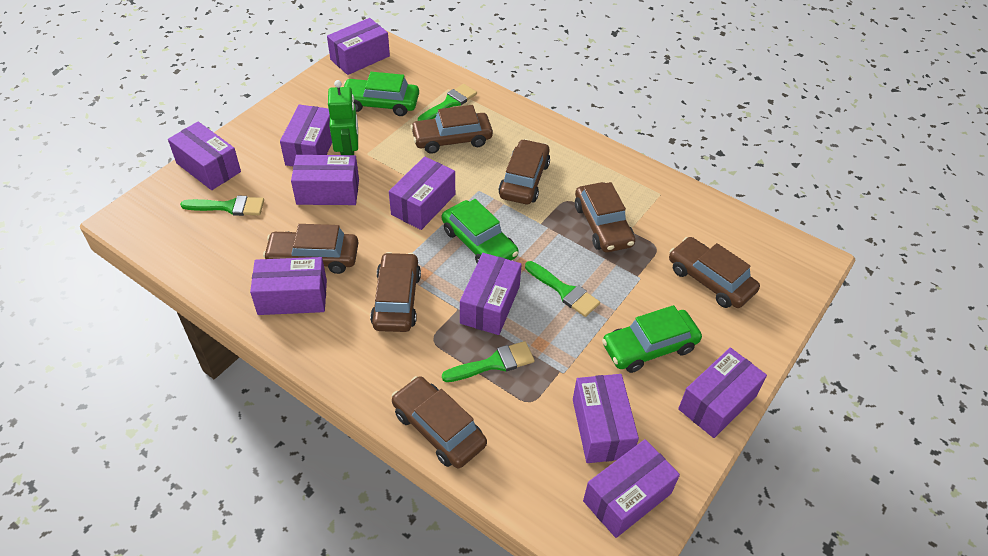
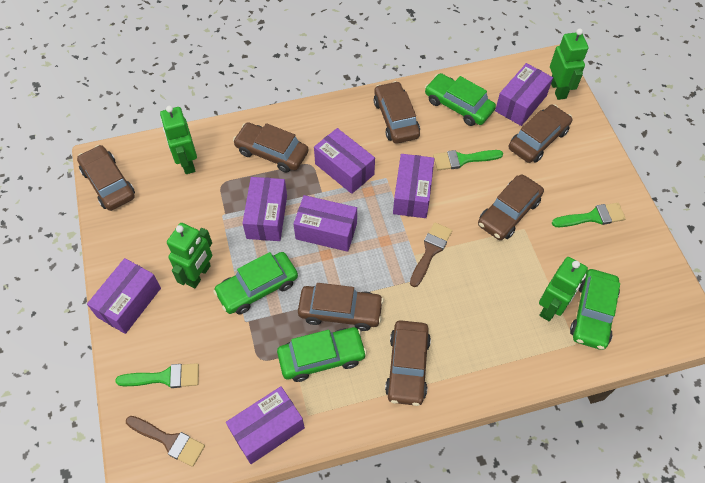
brown brush: 0 -> 2
green brush: 4 -> 3
green car: 3 -> 4
green robot: 1 -> 4
purple box: 10 -> 7

